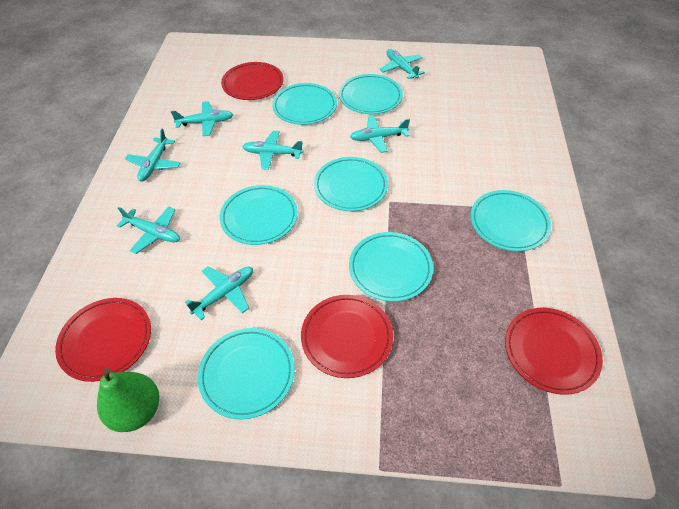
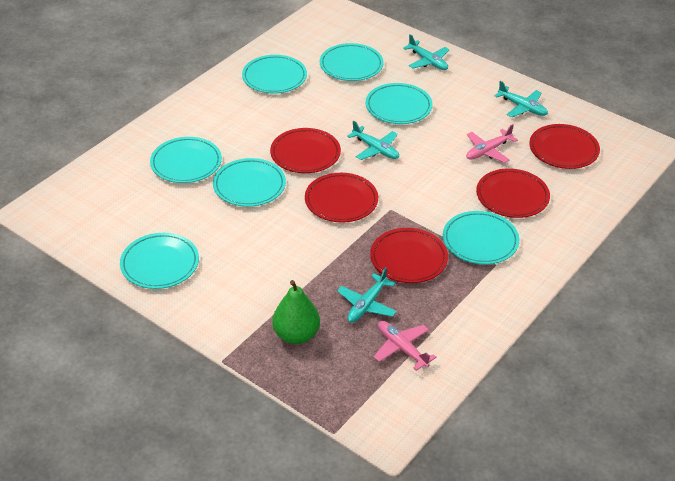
pink plane: 0 -> 2
red plate: 4 -> 5
turquoise plane: 7 -> 4

